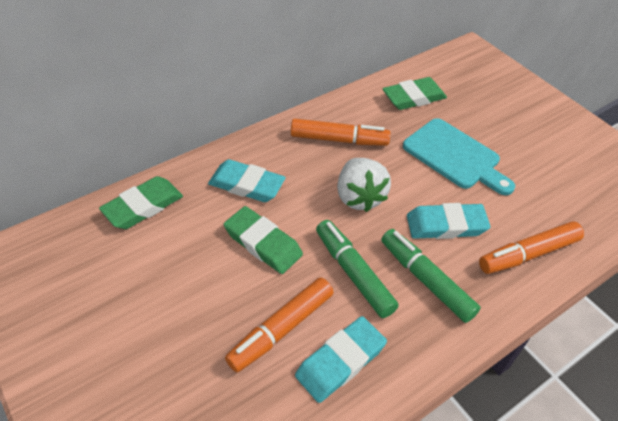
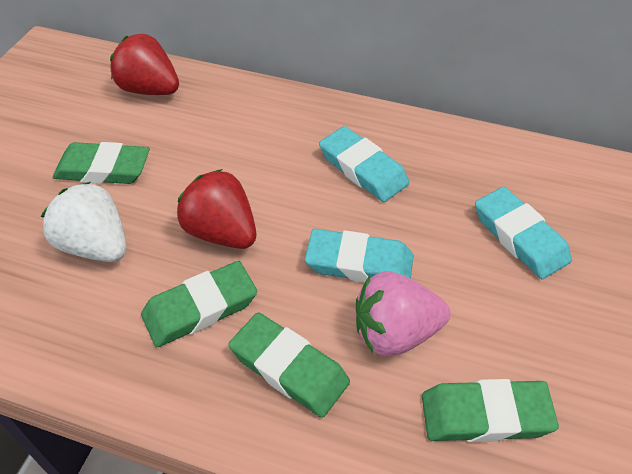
green eraser: 3 -> 4
green marker: 2 -> 0
orange marker: 3 -> 0
pink strawberry: 0 -> 1
red strawberry: 0 -> 2
turquoise cutting board: 1 -> 0

